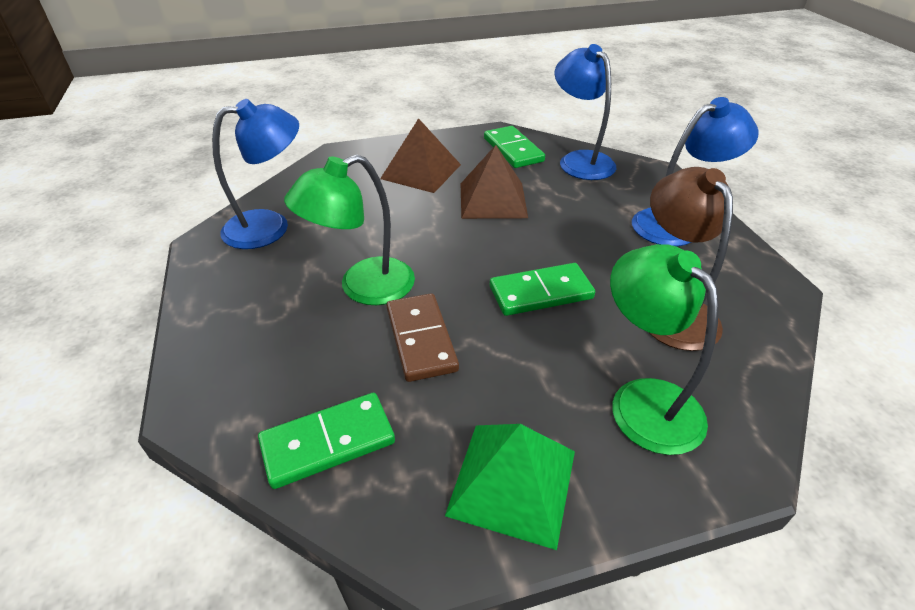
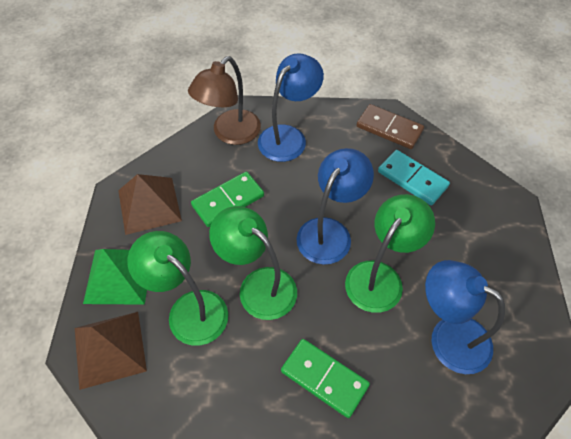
green domino: 3 -> 2
green lamp: 2 -> 3
turquoise domino: 0 -> 1

